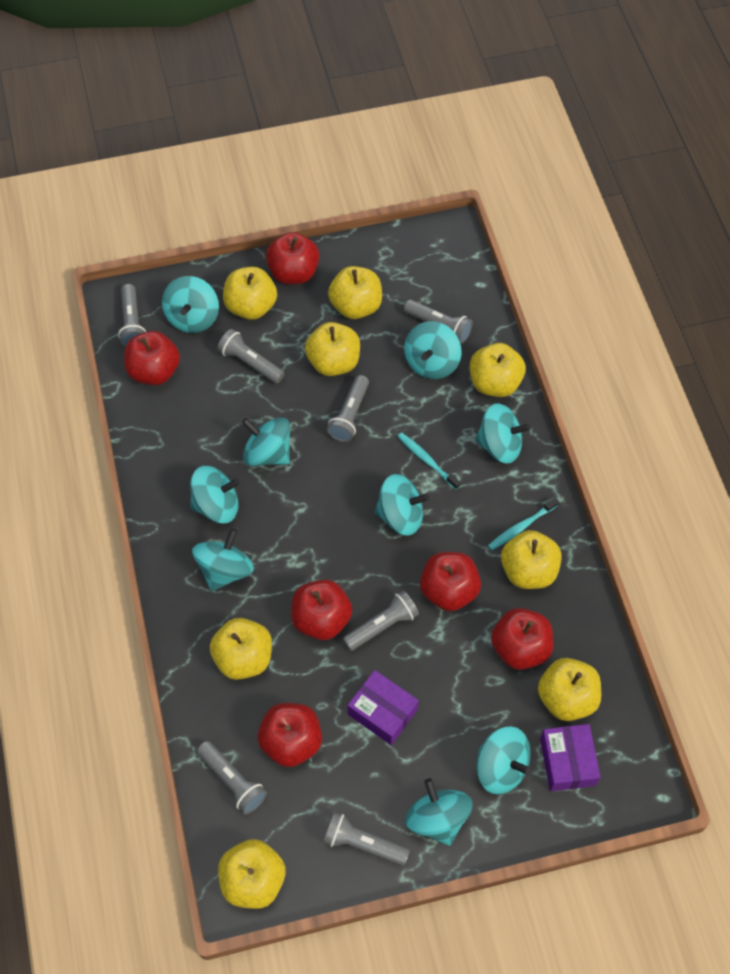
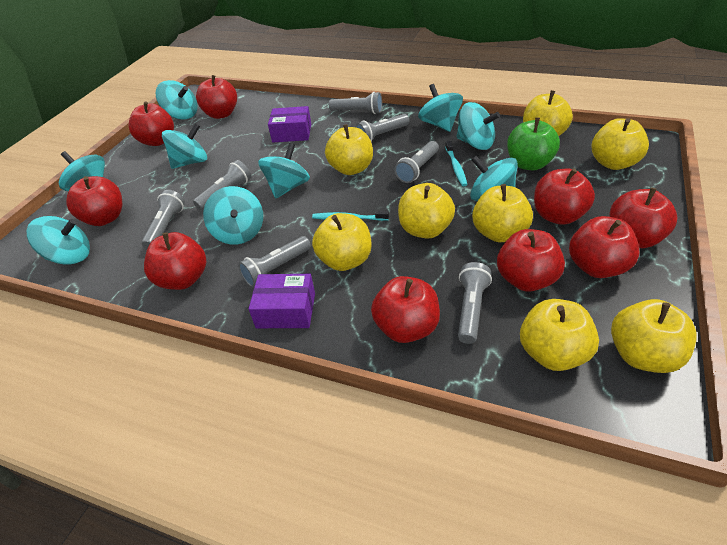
green apple: 0 -> 1
red apple: 6 -> 9

